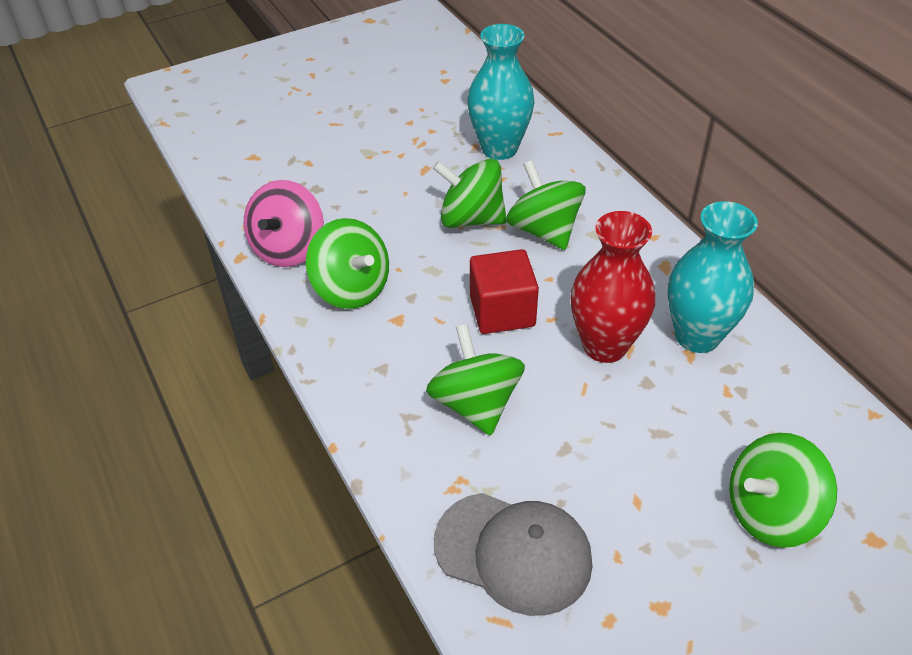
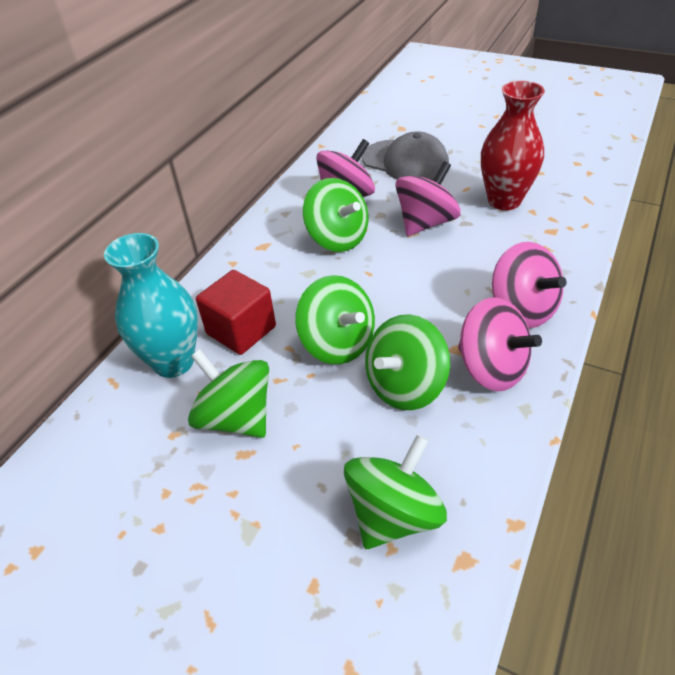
pink spinning top: 1 -> 4
turquoise vase: 2 -> 1

